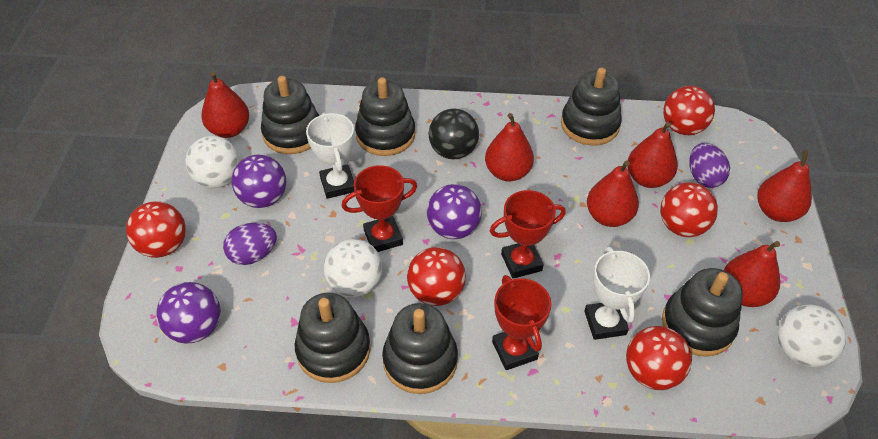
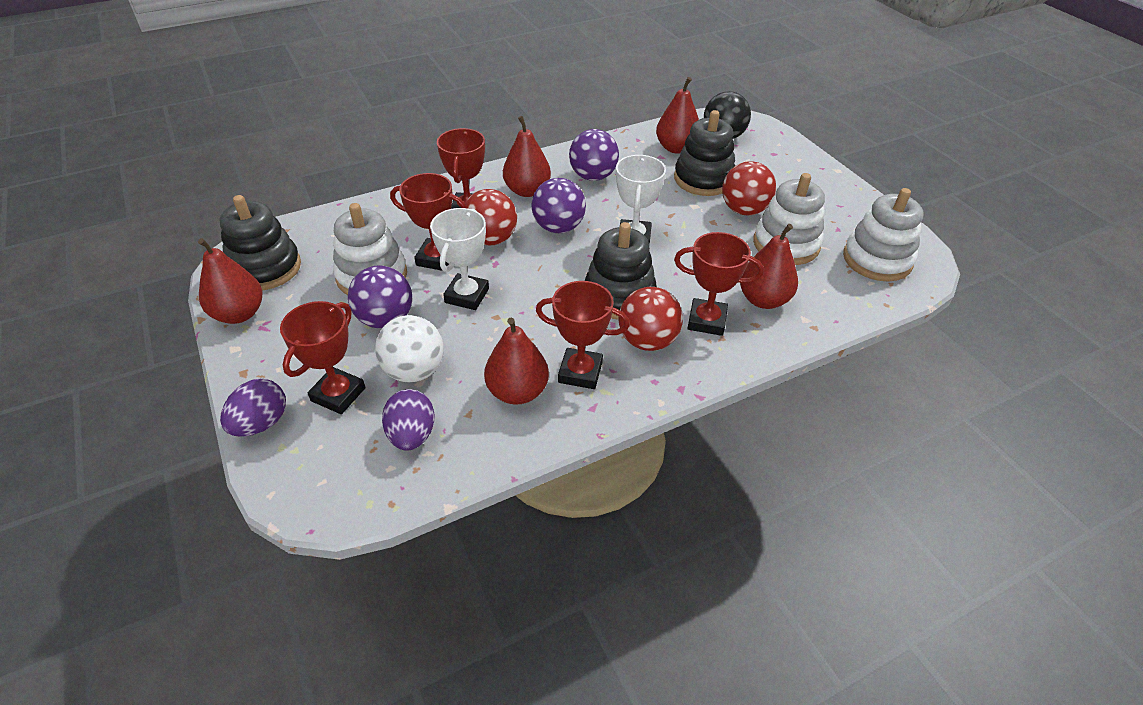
black stacking toy: 6 -> 3
red ball: 5 -> 3
red pear: 6 -> 5
red trophy: 3 -> 5
white ball: 3 -> 1
white stacking toy: 0 -> 3

